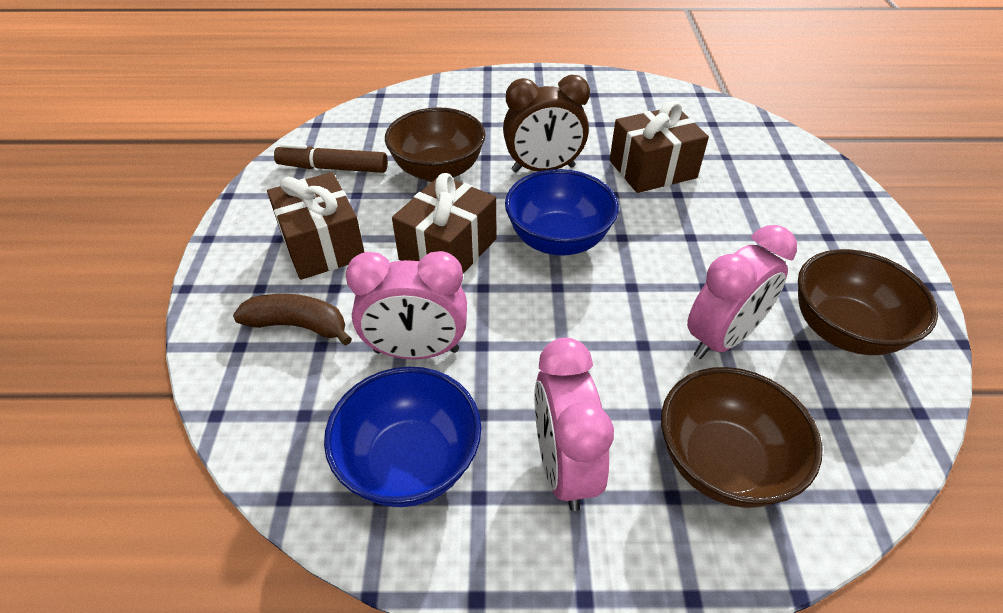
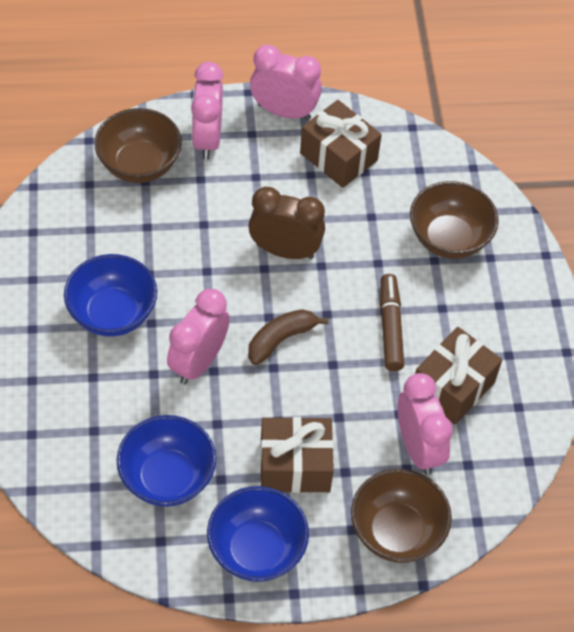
blue bowl: 2 -> 3
pink clock: 3 -> 4

